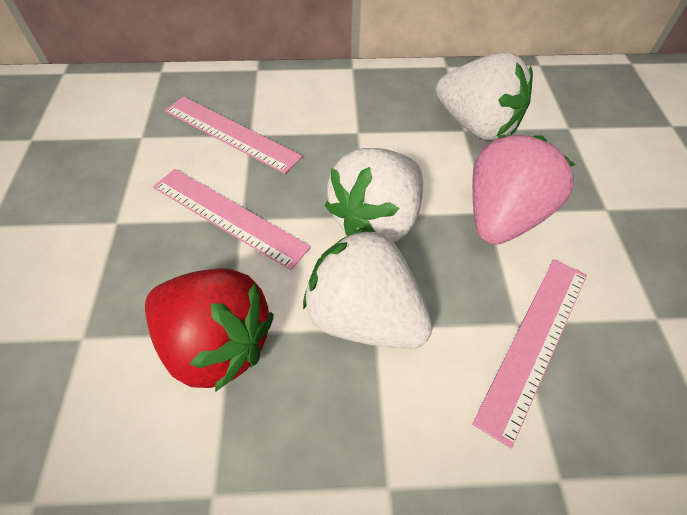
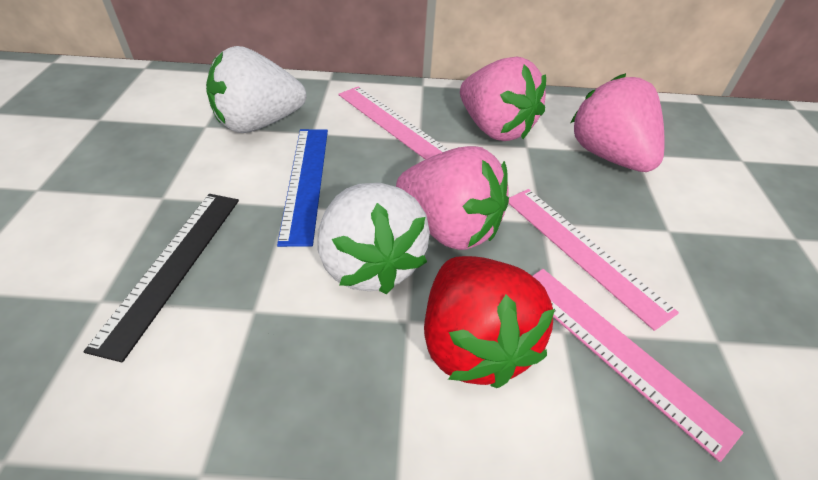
black ruler: 0 -> 1
blue ruler: 0 -> 1
pink strawberry: 1 -> 3
white strawberry: 3 -> 2

